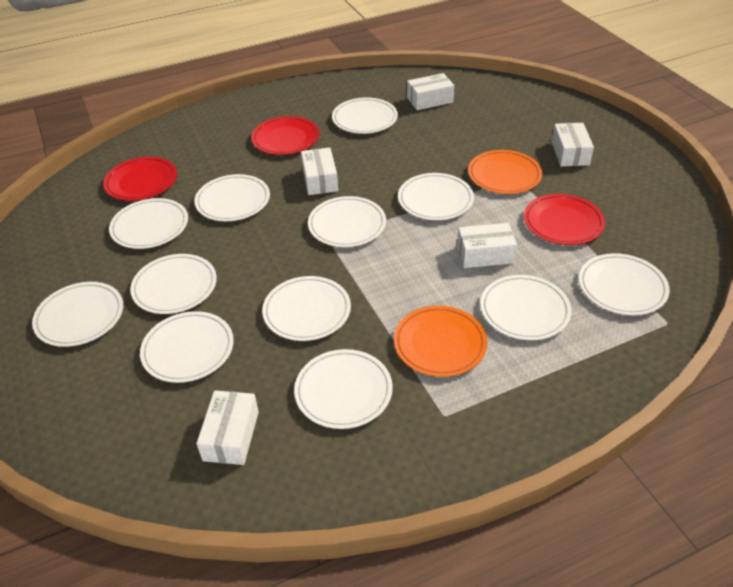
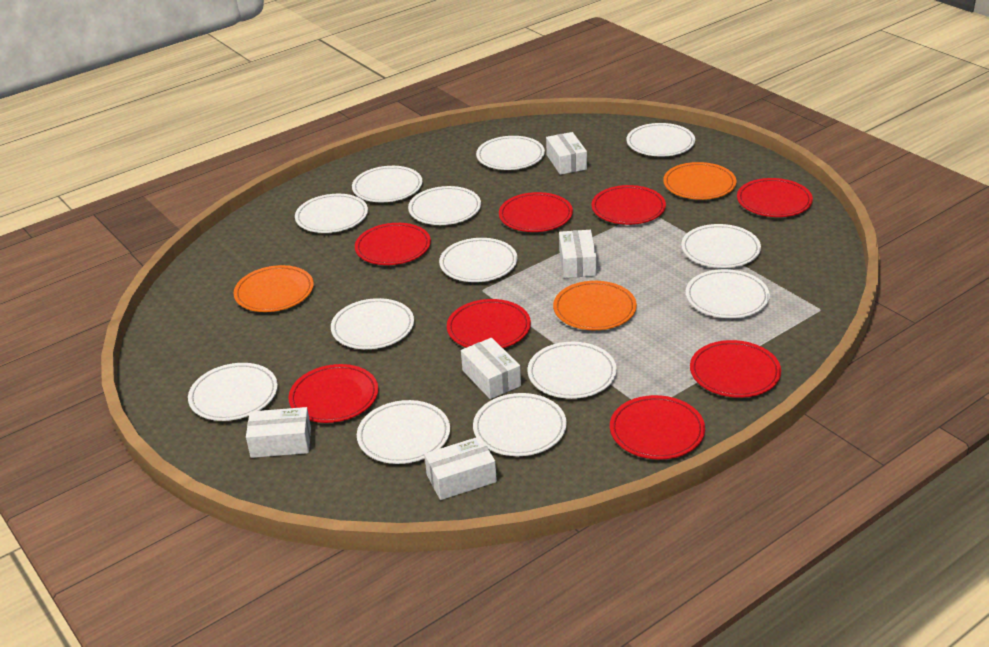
orange plate: 2 -> 3
red plate: 3 -> 8
white plate: 12 -> 13

